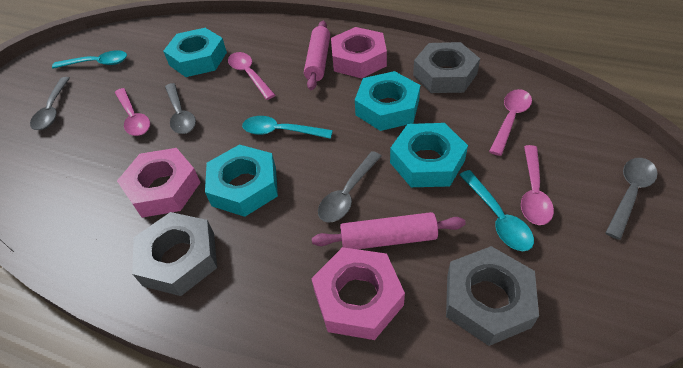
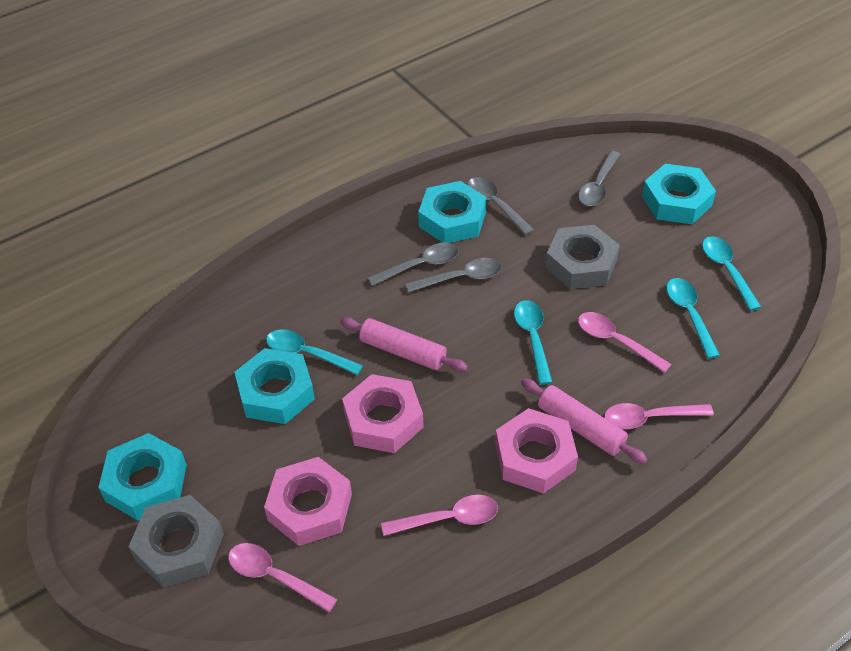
grey nut: 3 -> 2
turquoise spoon: 3 -> 4

